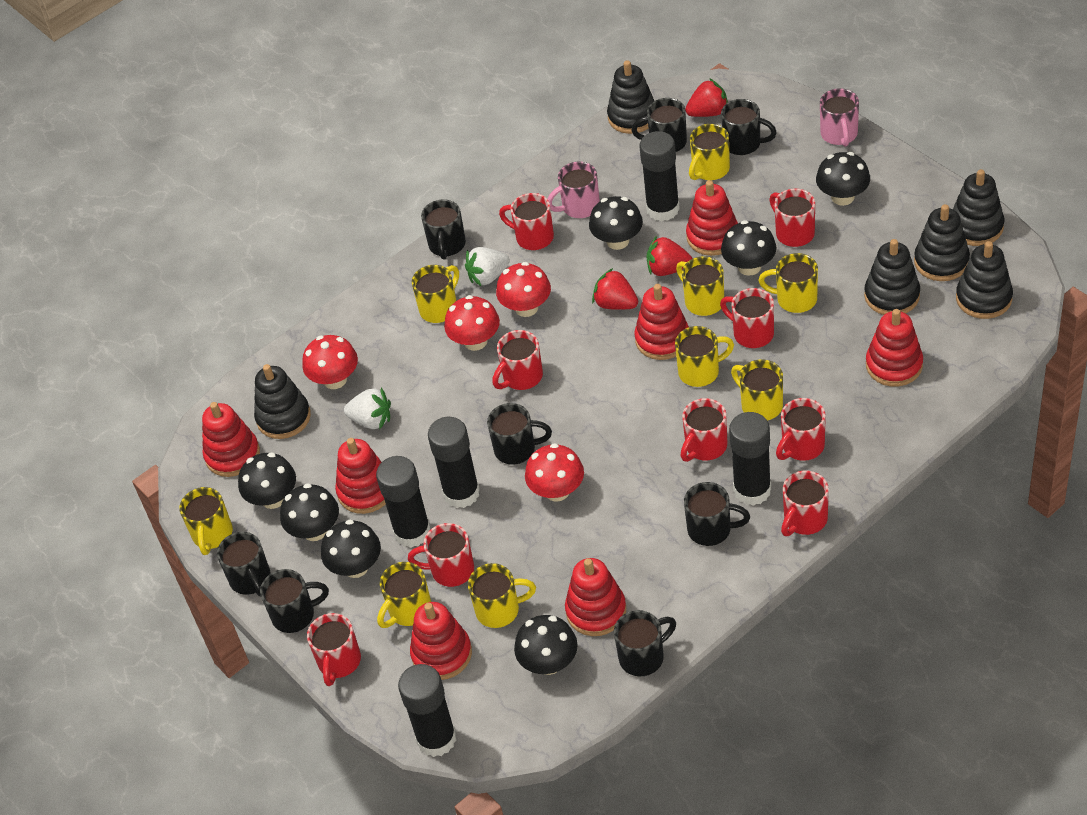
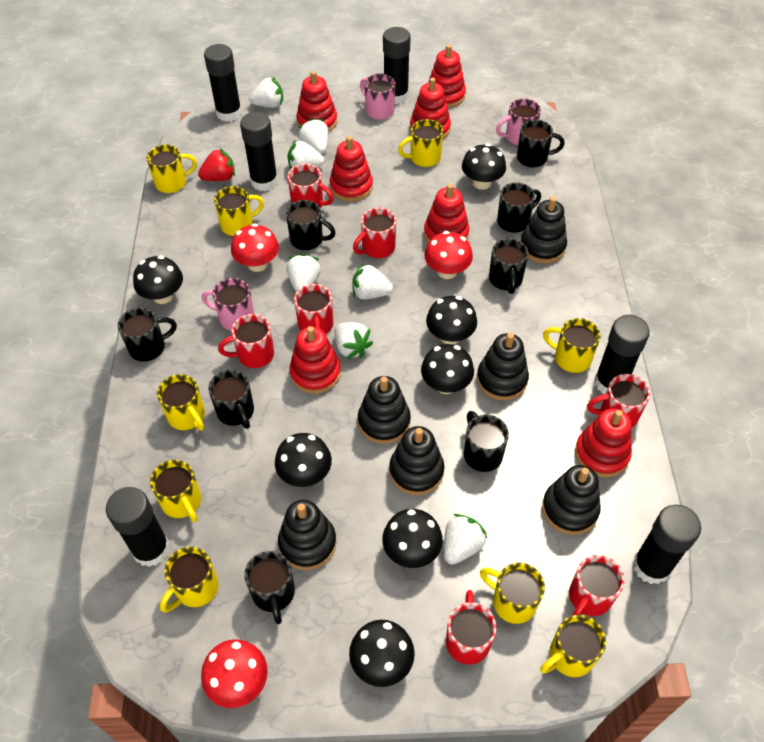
black glue stick: 5 -> 6
pink mug: 2 -> 3
red mug: 9 -> 7
red mushroom: 4 -> 3
red strawberry: 3 -> 1
white strawberry: 2 -> 7

